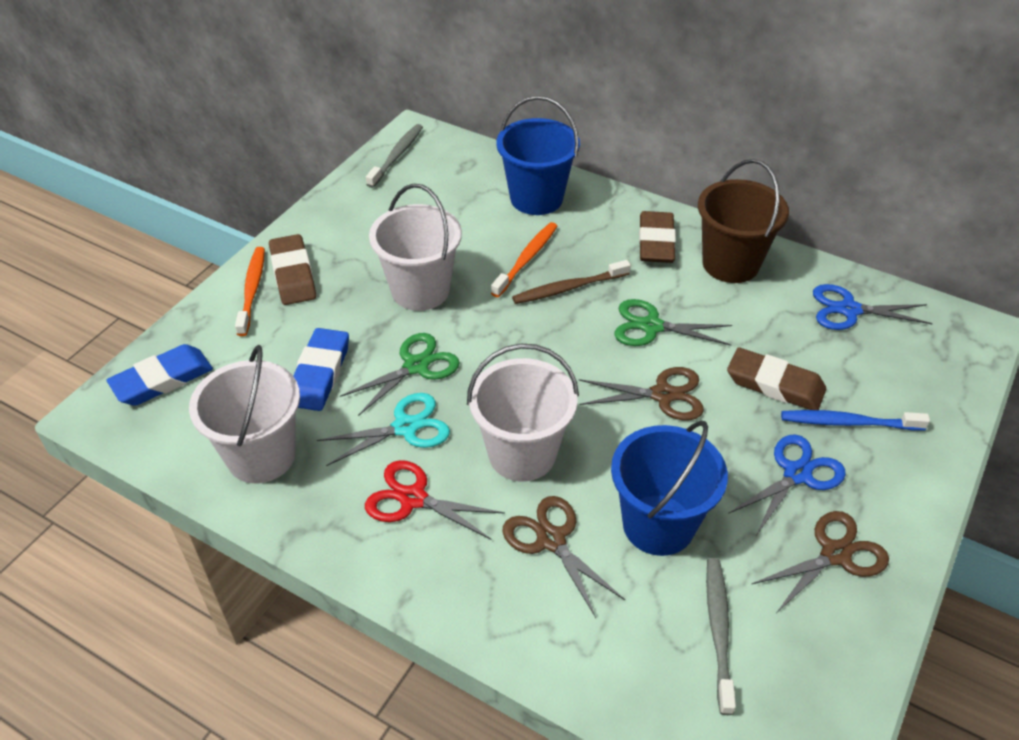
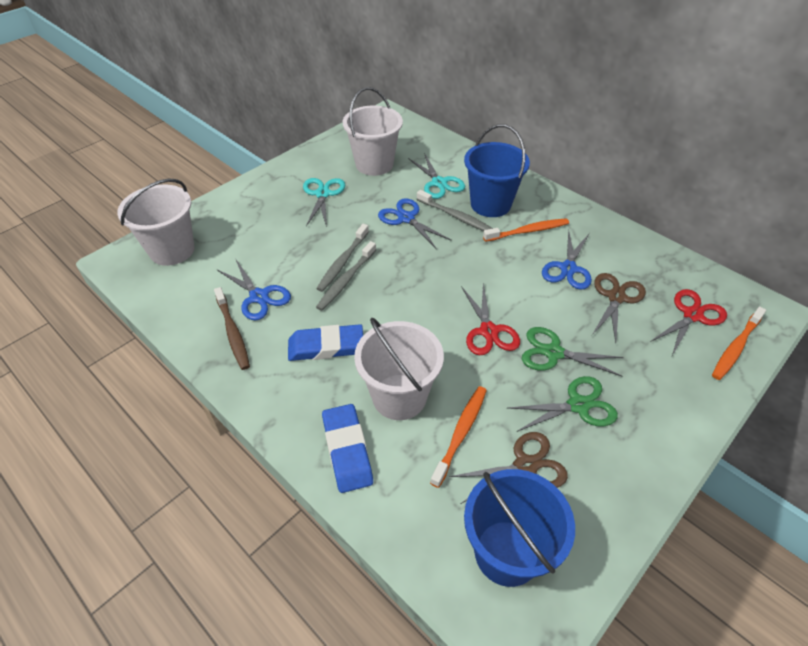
blue scissors: 2 -> 3
blue toothbrush: 1 -> 0
brown bucket: 1 -> 0
brown eraser: 3 -> 0
brown scissors: 3 -> 2
grey toothbrush: 2 -> 3
orange toothbrush: 2 -> 3
red scissors: 1 -> 2
turquoise scissors: 1 -> 2

